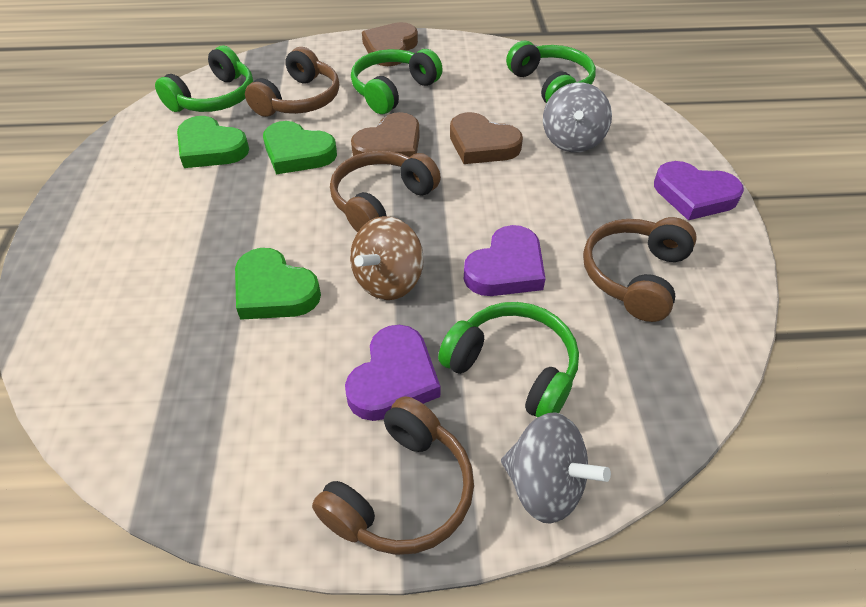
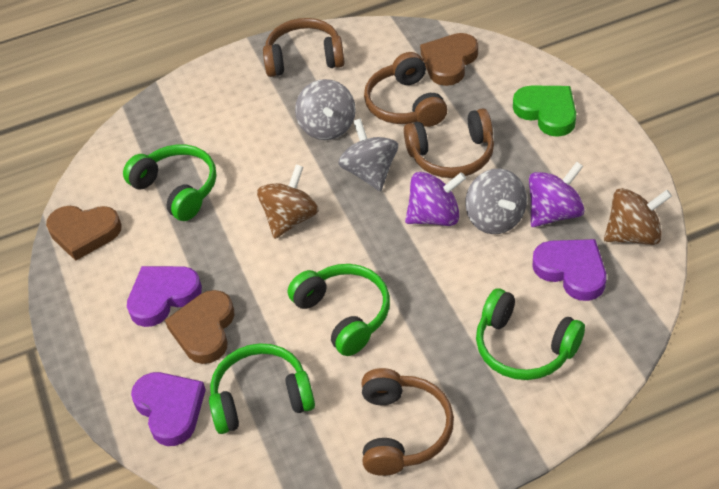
brown spinning top: 1 -> 2
green heart: 3 -> 1
grey spinning top: 2 -> 3
purple spinning top: 0 -> 2

